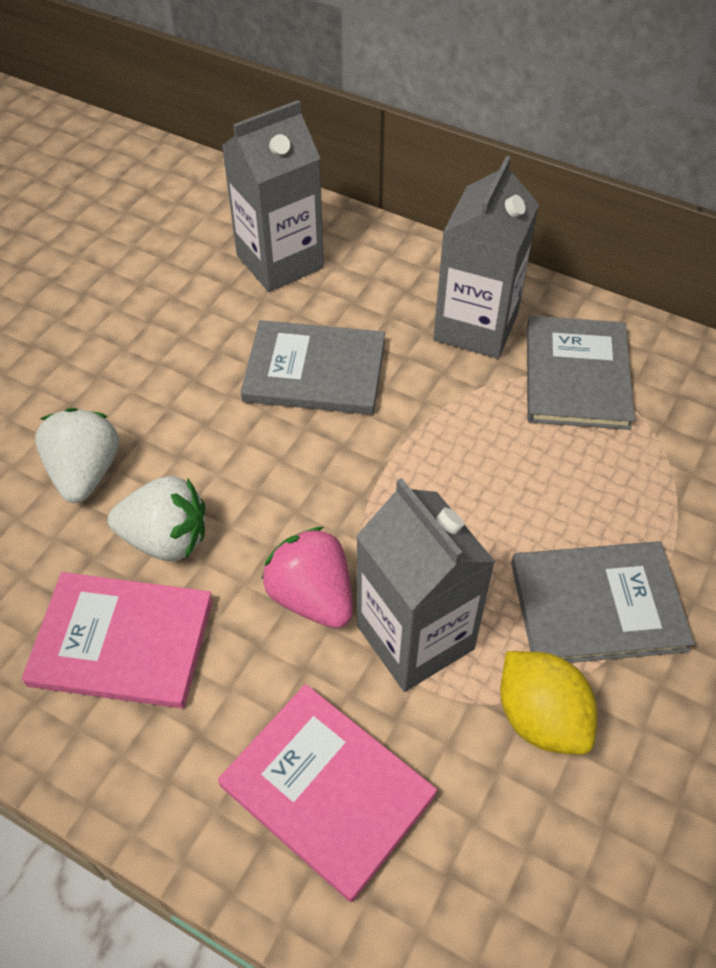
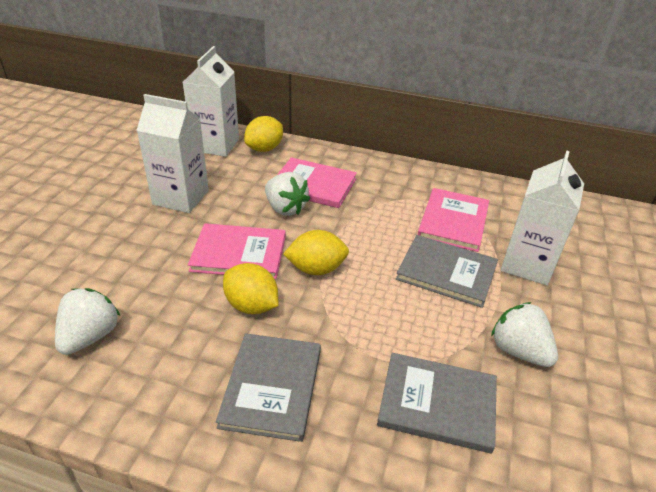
grey carton: 3 -> 0
pink book: 2 -> 3
pink strawberry: 1 -> 0
white carton: 0 -> 3
white strawberry: 2 -> 3
yellow lemon: 1 -> 3

